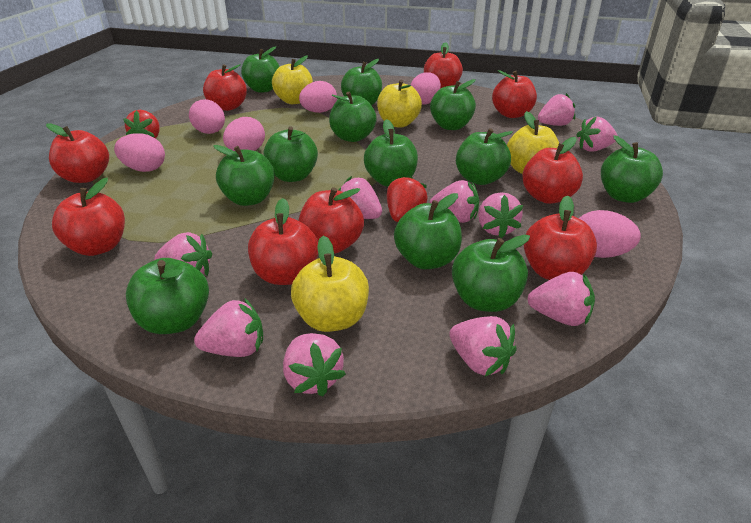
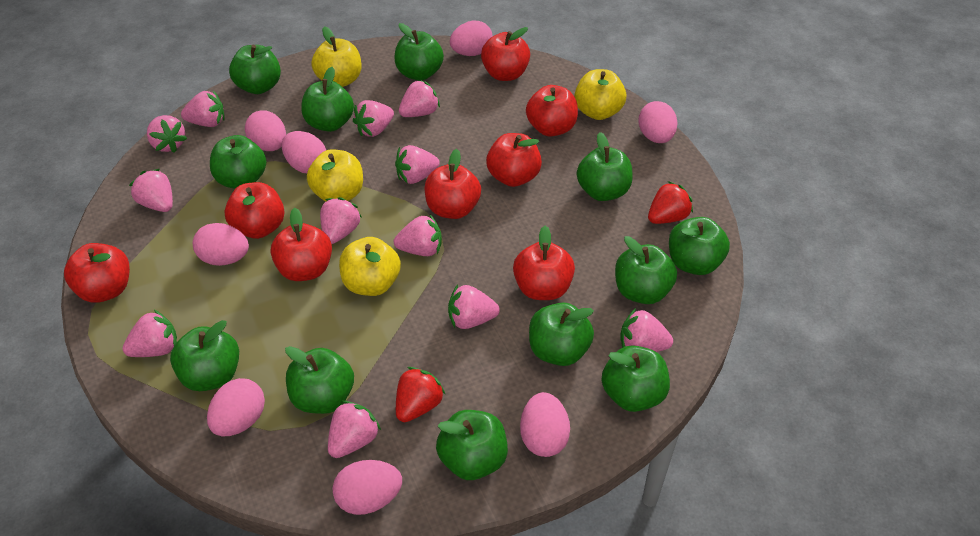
pink egg: 6 -> 8
pink strawberry: 10 -> 12
red apple: 9 -> 8

